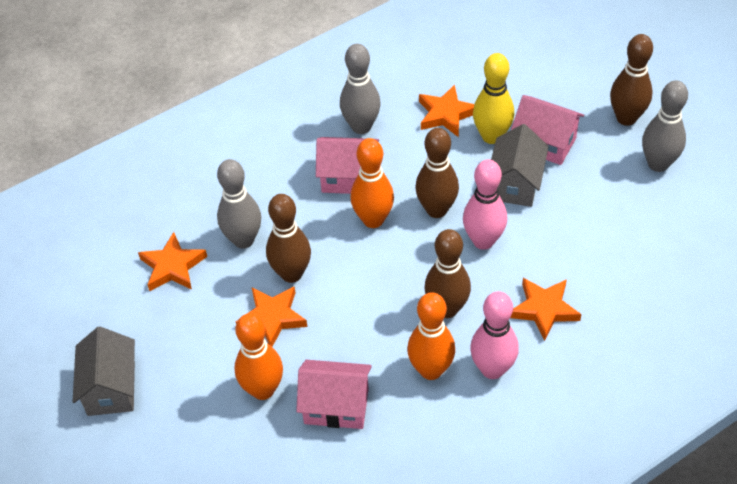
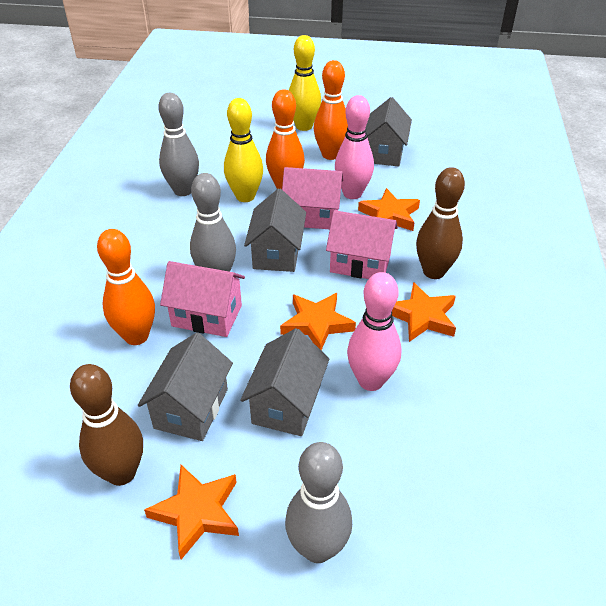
brown bowling pin: 4 -> 2
grey house: 2 -> 4
yellow bowling pin: 1 -> 2

